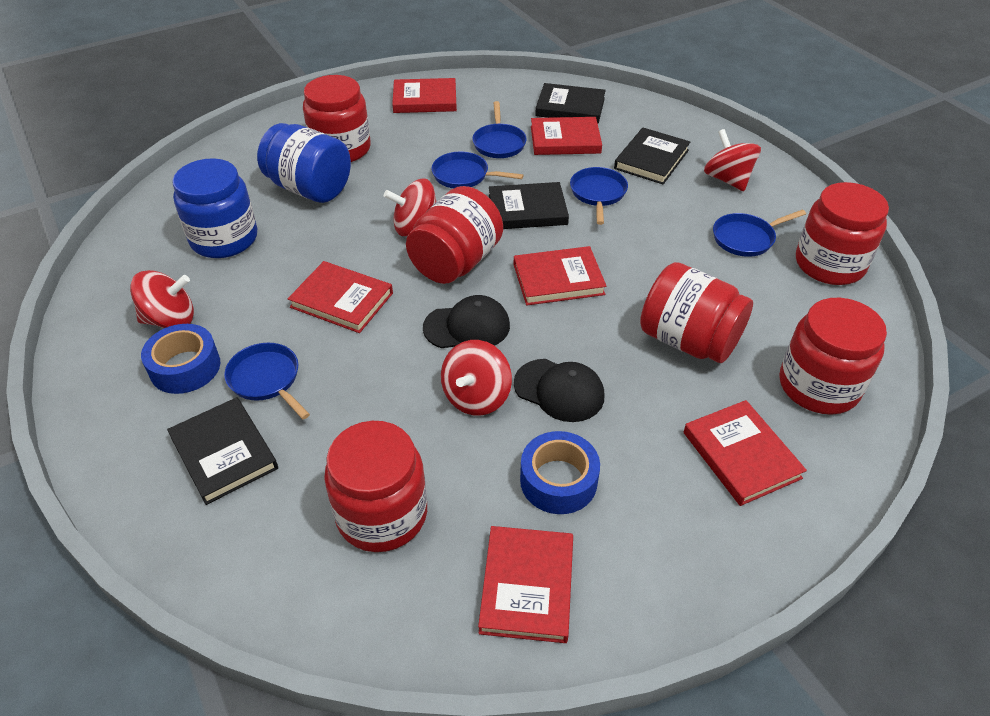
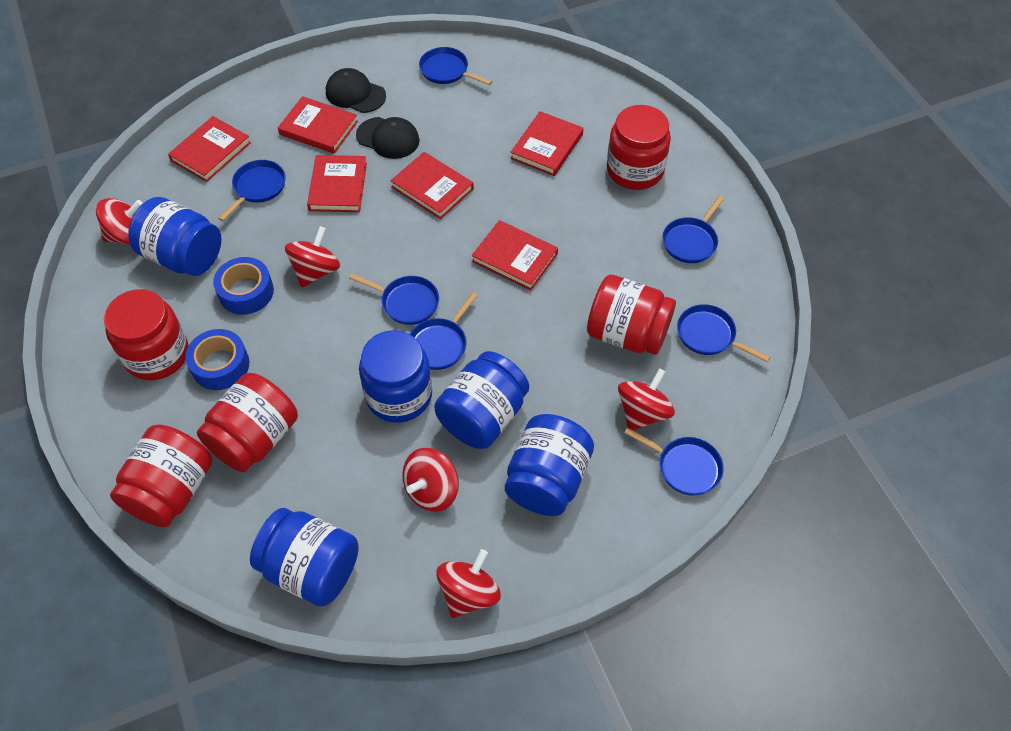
black book: 4 -> 0
blue jar: 2 -> 5
blue pan: 5 -> 7
red jar: 6 -> 5
red spinning top: 4 -> 5

